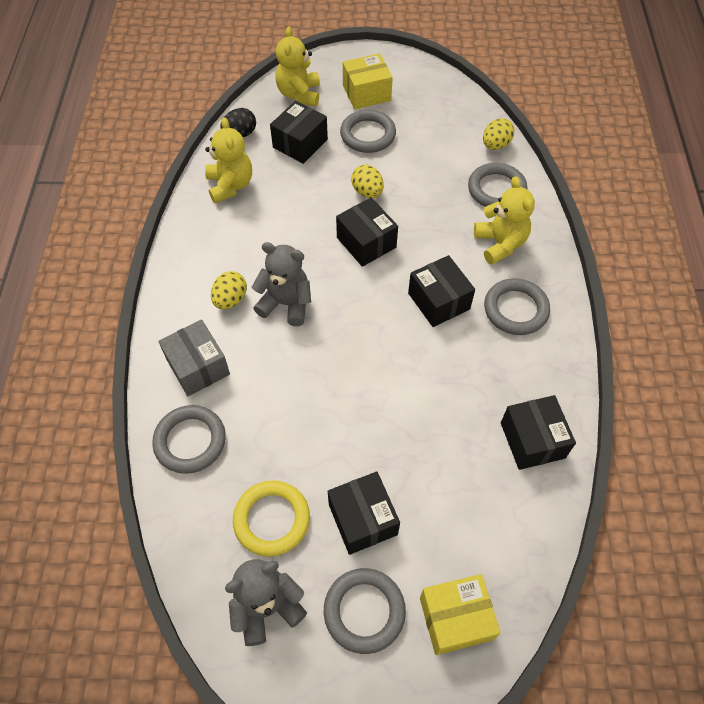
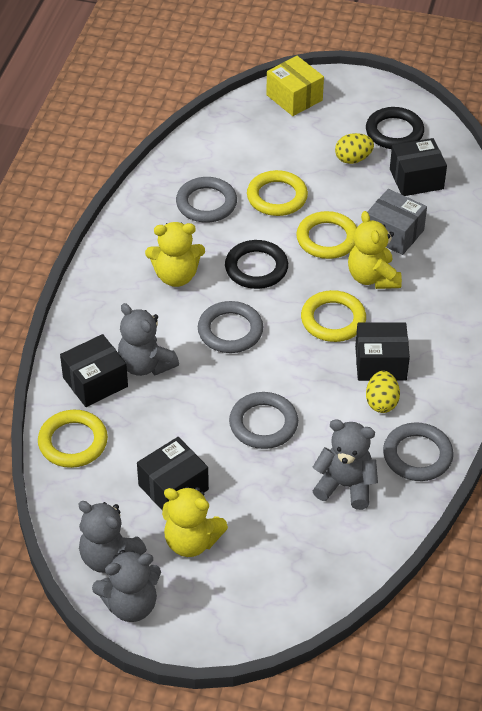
black box: 5 -> 4
black egg: 1 -> 0
black ring: 0 -> 2
grey ring: 5 -> 4
grey teddy bear: 2 -> 4
yellow box: 2 -> 1
yellow egg: 3 -> 2
yellow ring: 1 -> 4

